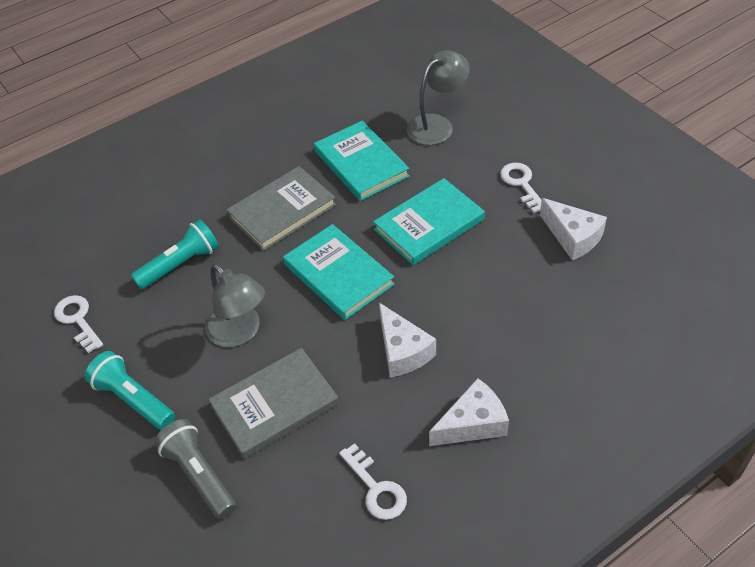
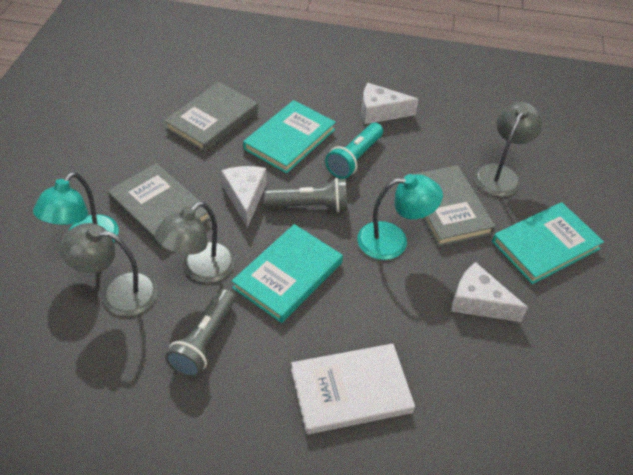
grey book: 2 -> 3
grey flashlight: 1 -> 2
grey lamp: 2 -> 3
turquoise flashlight: 2 -> 1
turquoise lamp: 0 -> 2
white book: 0 -> 1
white key: 3 -> 0

